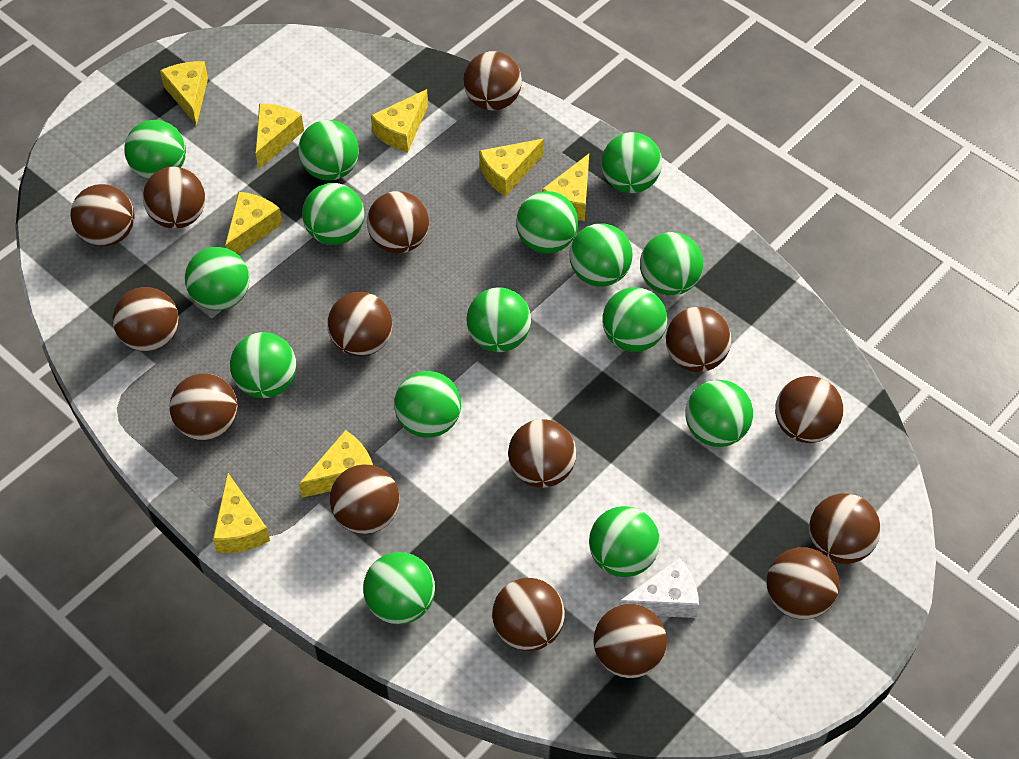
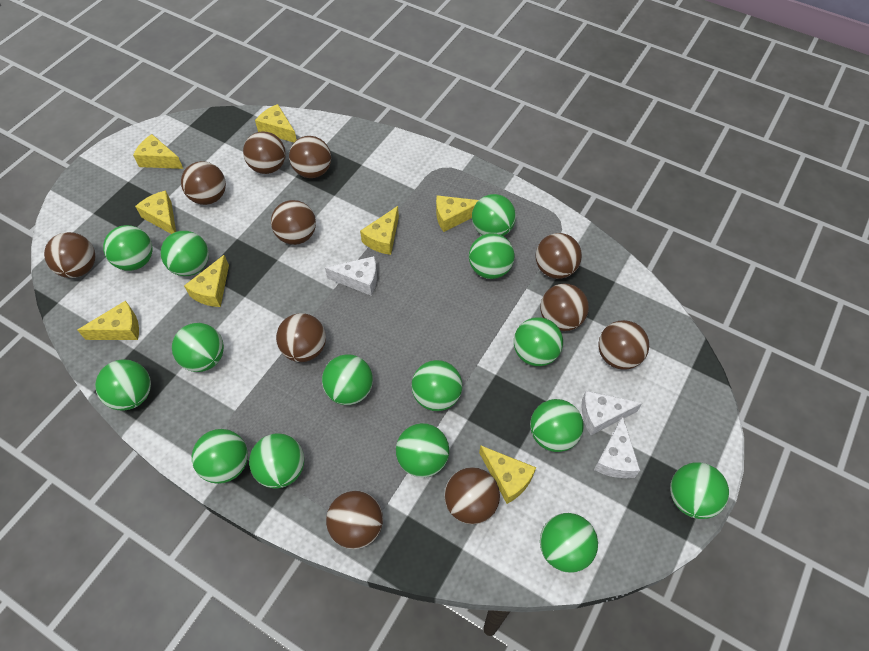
brown ball: 15 -> 11
white cheese: 1 -> 3

